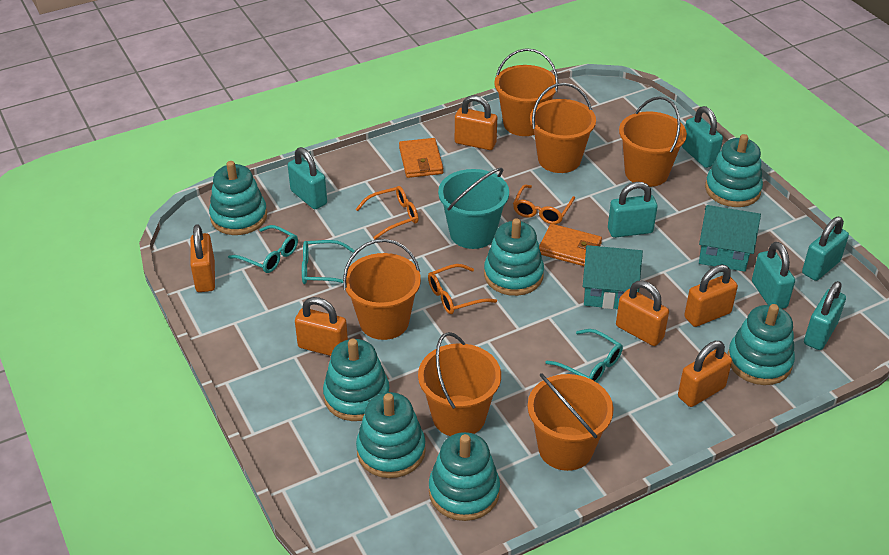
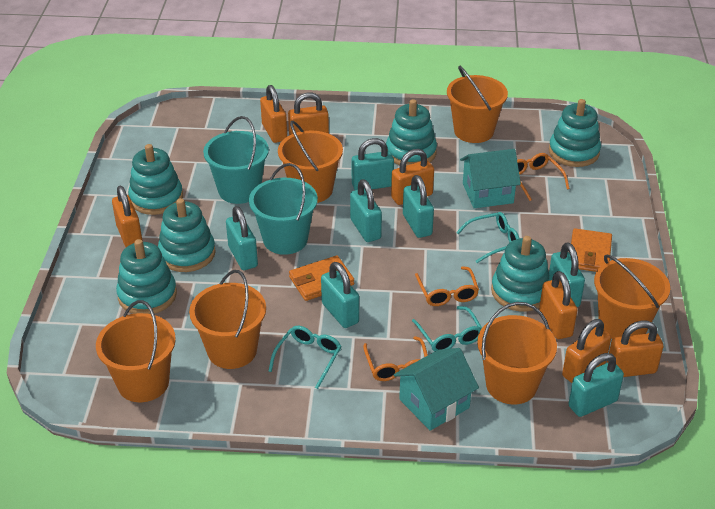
orange padlock: 6 -> 7
turquoise bucket: 1 -> 2
turquoise padlock: 6 -> 7
turquoise stacking toy: 7 -> 6

